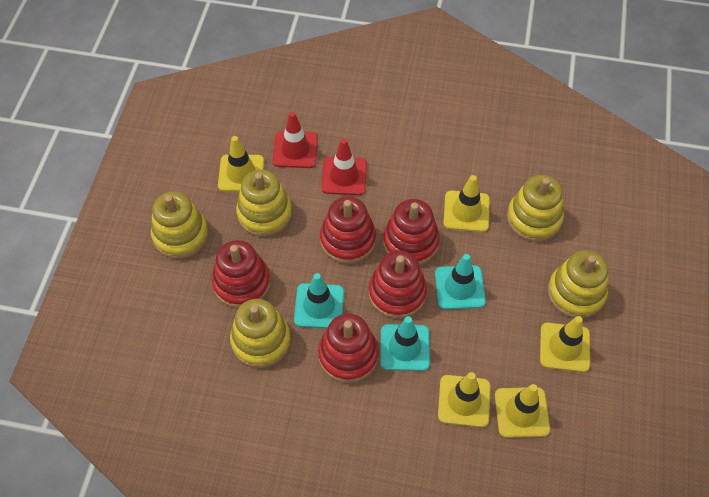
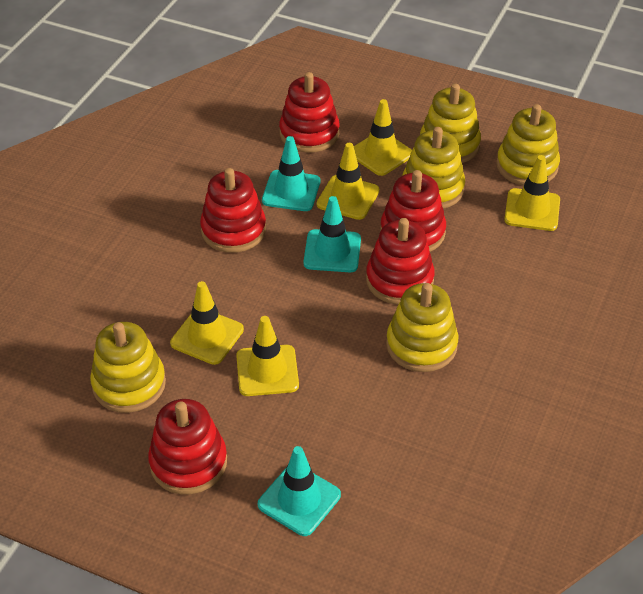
red traffic cone: 2 -> 0

